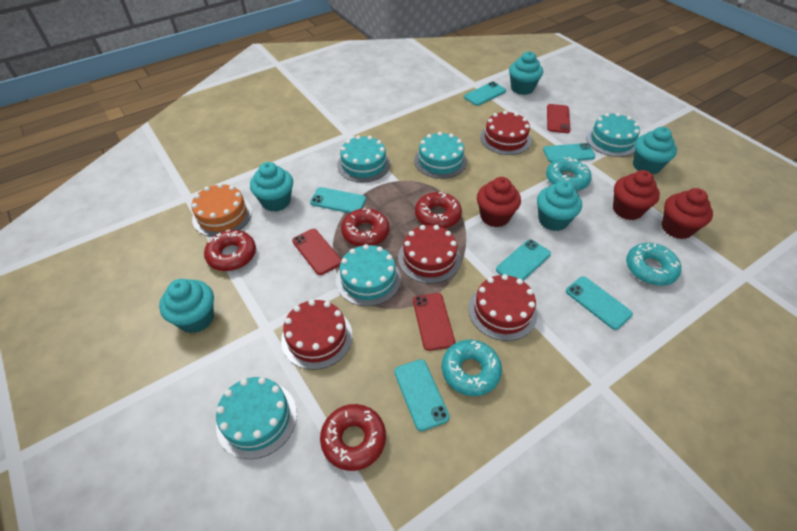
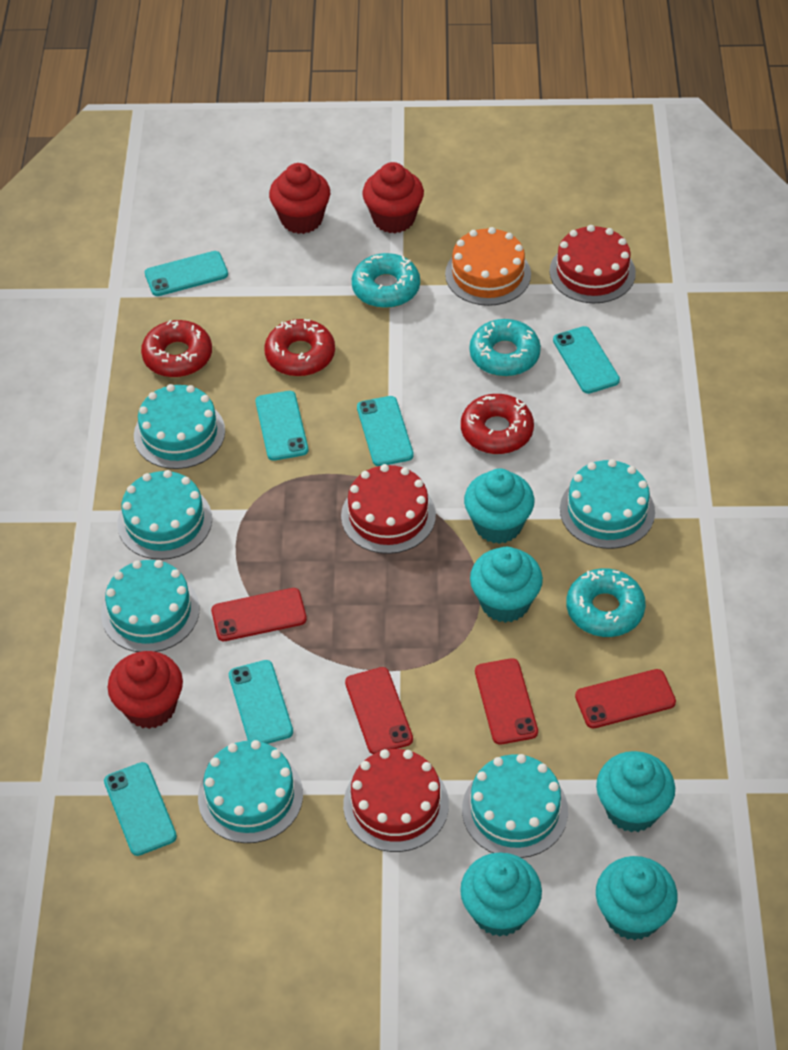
red cake: 4 -> 3
red donut: 4 -> 3
red phone: 3 -> 4
turquoise cake: 5 -> 6

